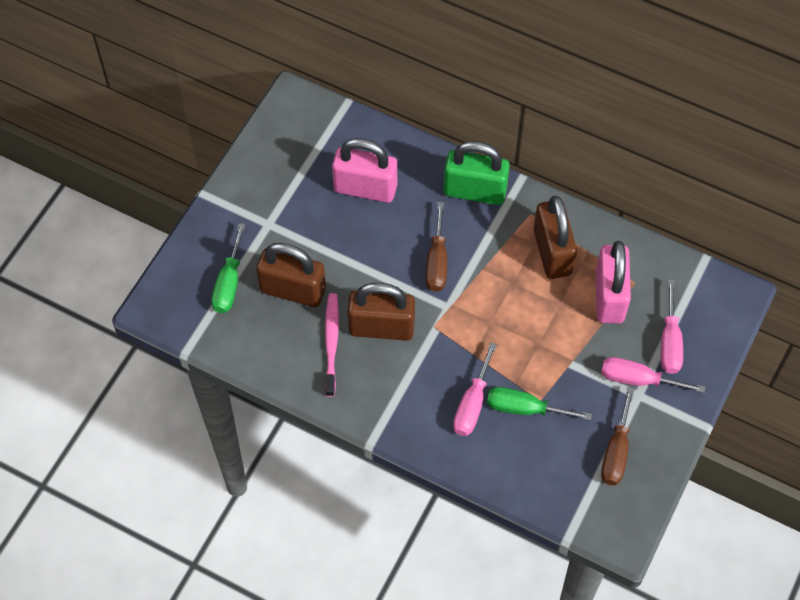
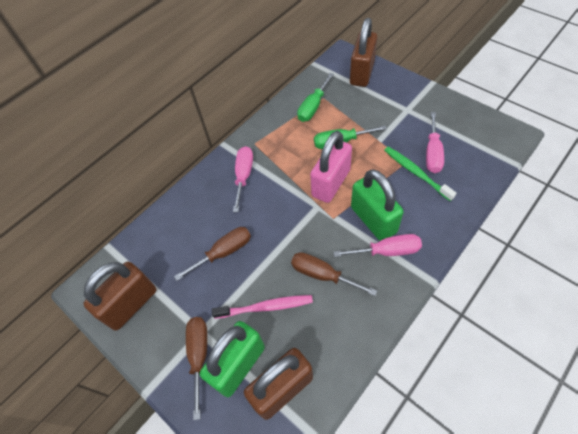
brown screwdriver: 2 -> 3
green padlock: 1 -> 2
green toothbrush: 0 -> 1
pink padlock: 2 -> 1

